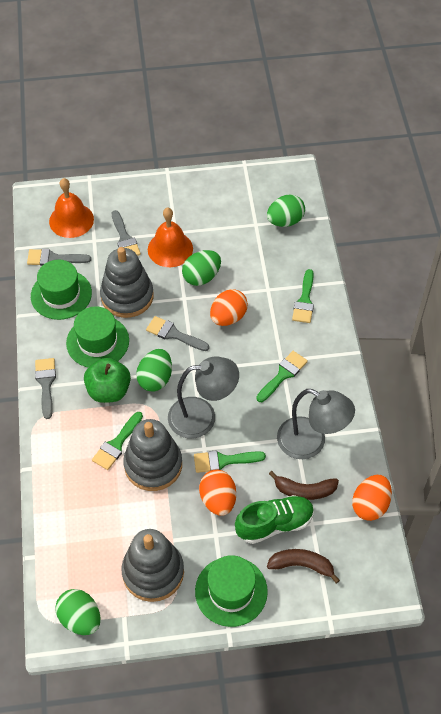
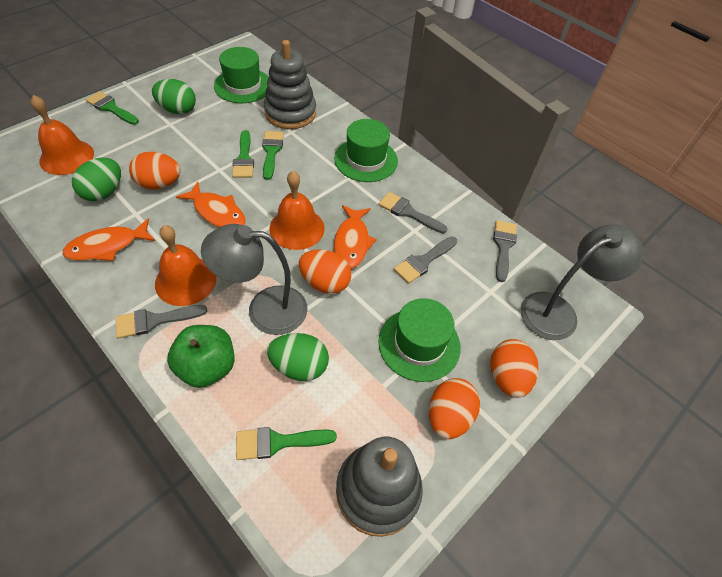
brown banana: 2 -> 0
green egg: 4 -> 3
green shoe: 1 -> 0
grey stacking toy: 3 -> 2
orange bell: 2 -> 3
orange egg: 3 -> 4
orange fish: 0 -> 3

